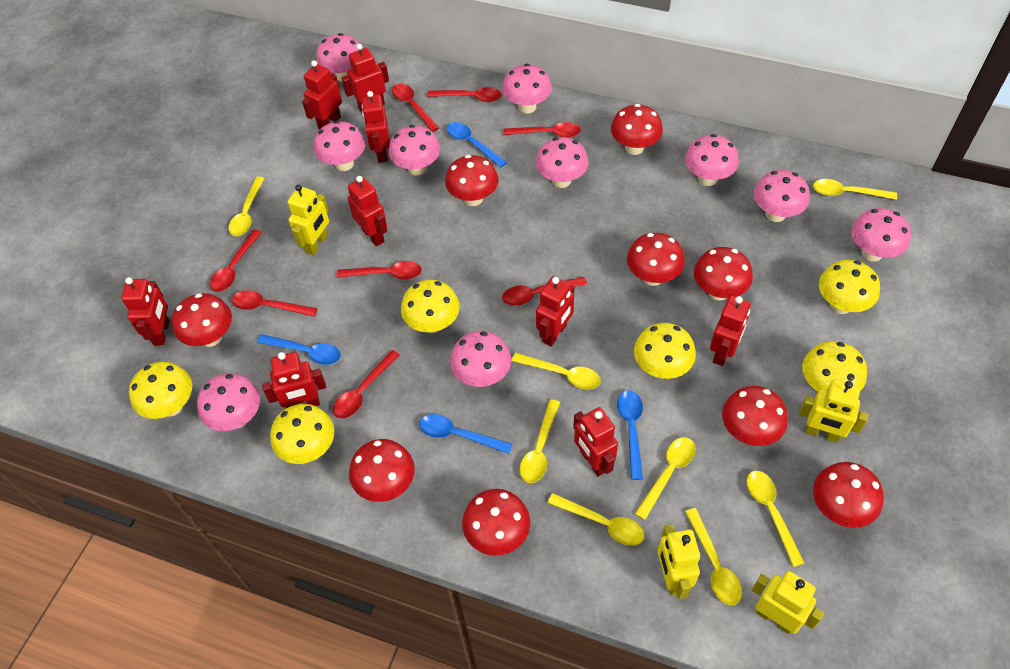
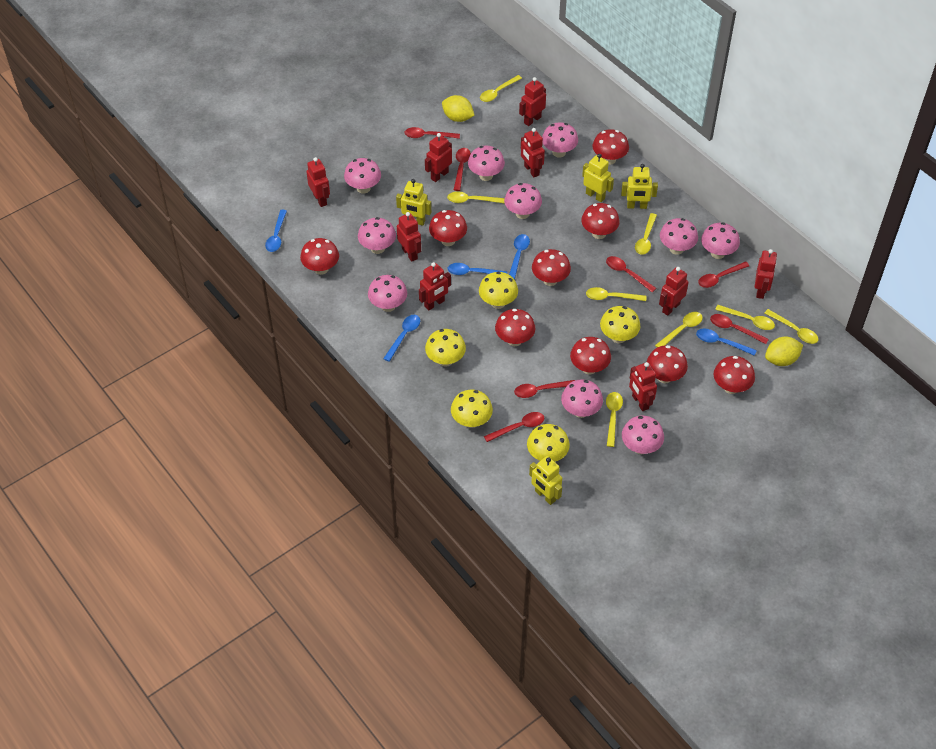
blue spoon: 4 -> 5
red spoon: 8 -> 7
yellow lemon: 0 -> 2
yellow mushroom: 6 -> 5

